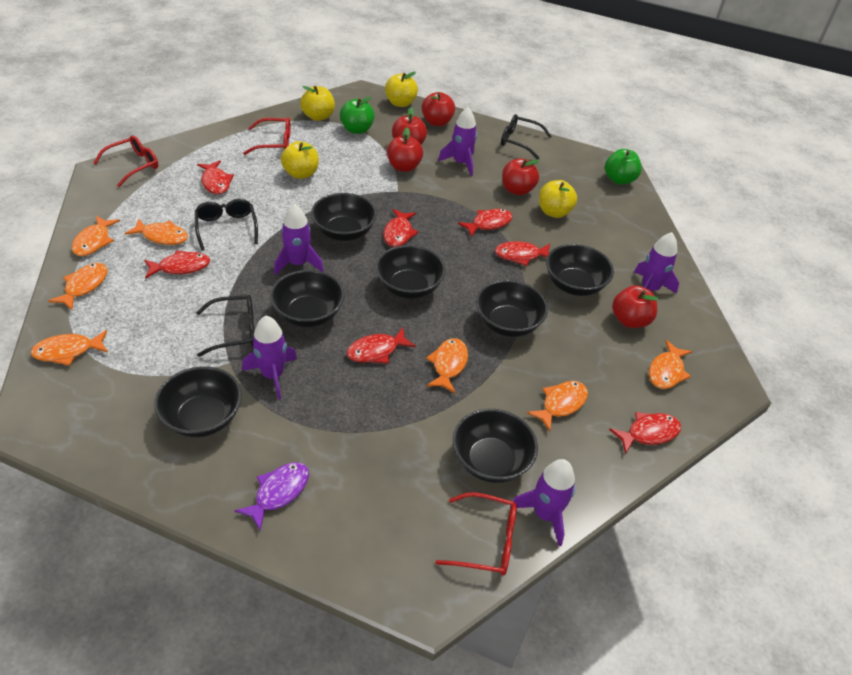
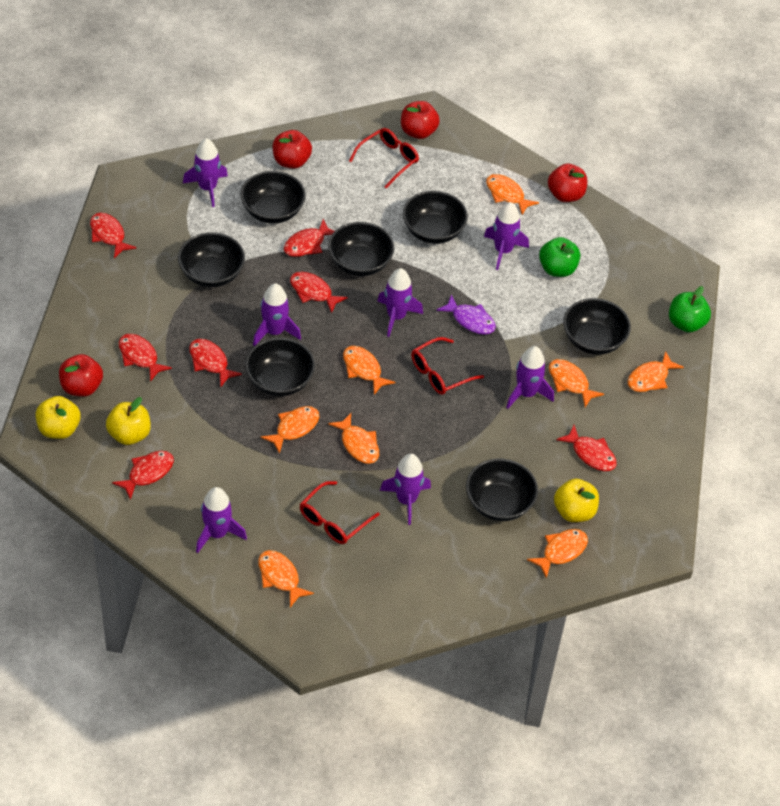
black glasses: 3 -> 0
orange fish: 7 -> 8
purple rocket: 5 -> 7
red apple: 5 -> 4
yellow apple: 4 -> 3

